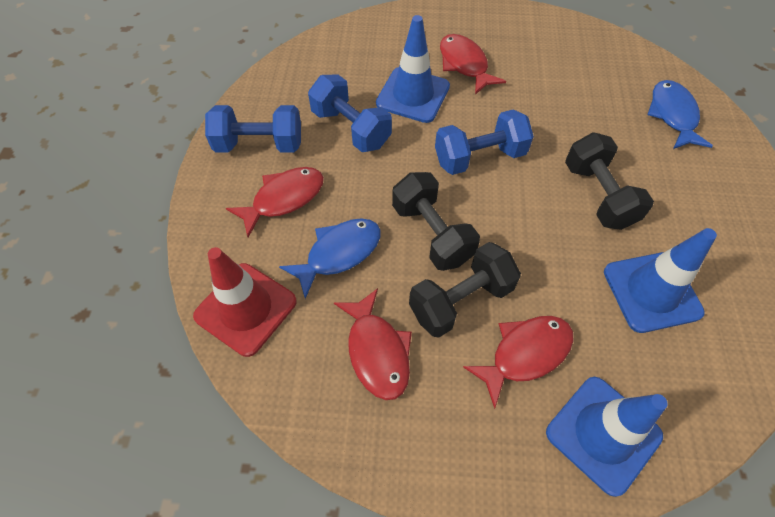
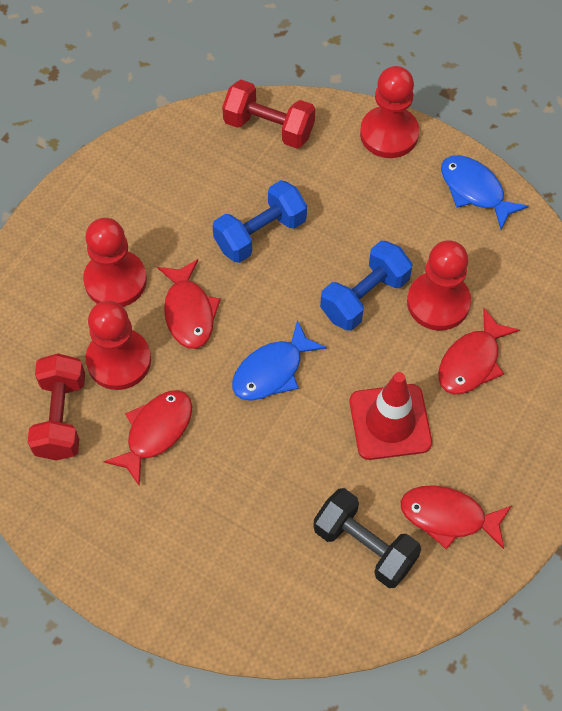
black dumbbell: 3 -> 1
blue dumbbell: 3 -> 2
blue traffic cone: 3 -> 0
red dumbbell: 0 -> 2
red pawn: 0 -> 4

